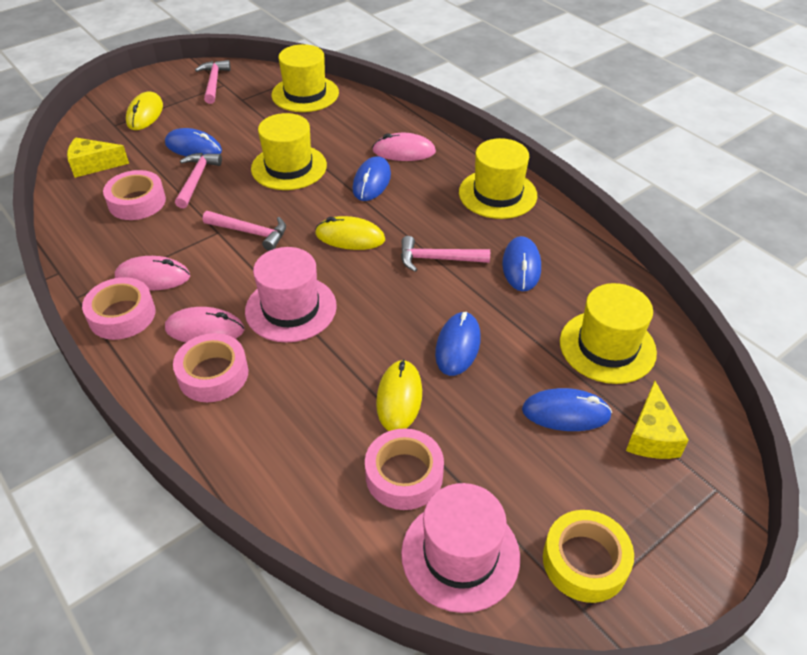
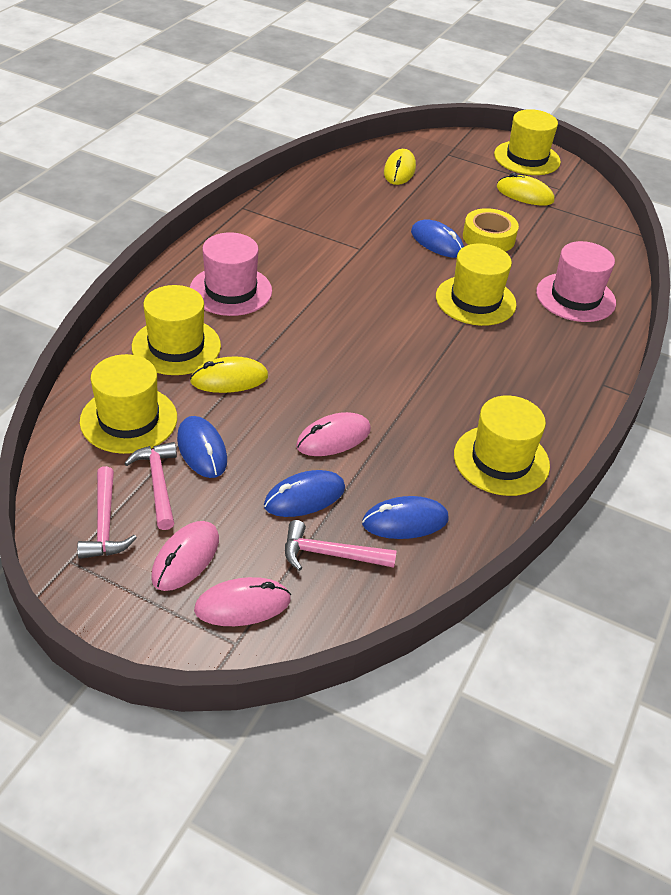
blue mouse: 5 -> 4
pink hammer: 4 -> 3
pink tape: 4 -> 0
yellow cheese: 2 -> 0
yellow hat: 4 -> 5

